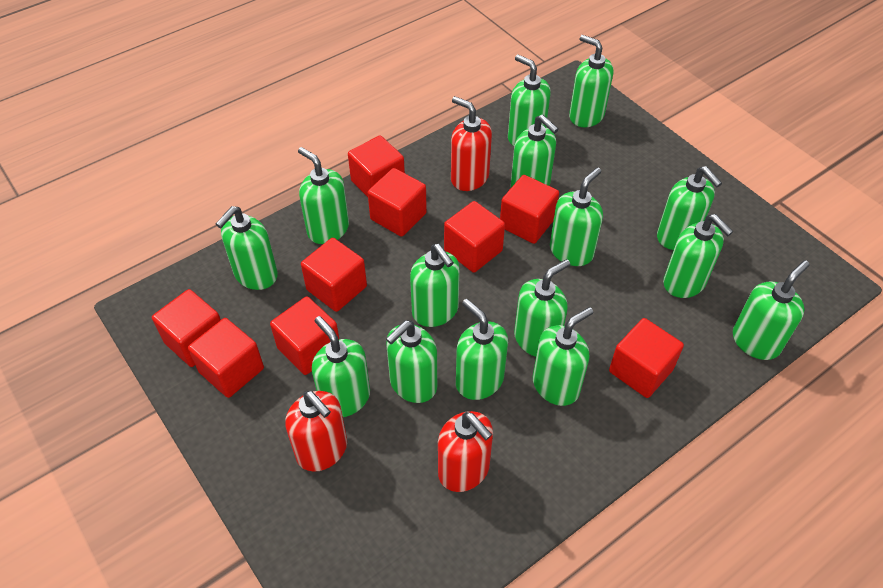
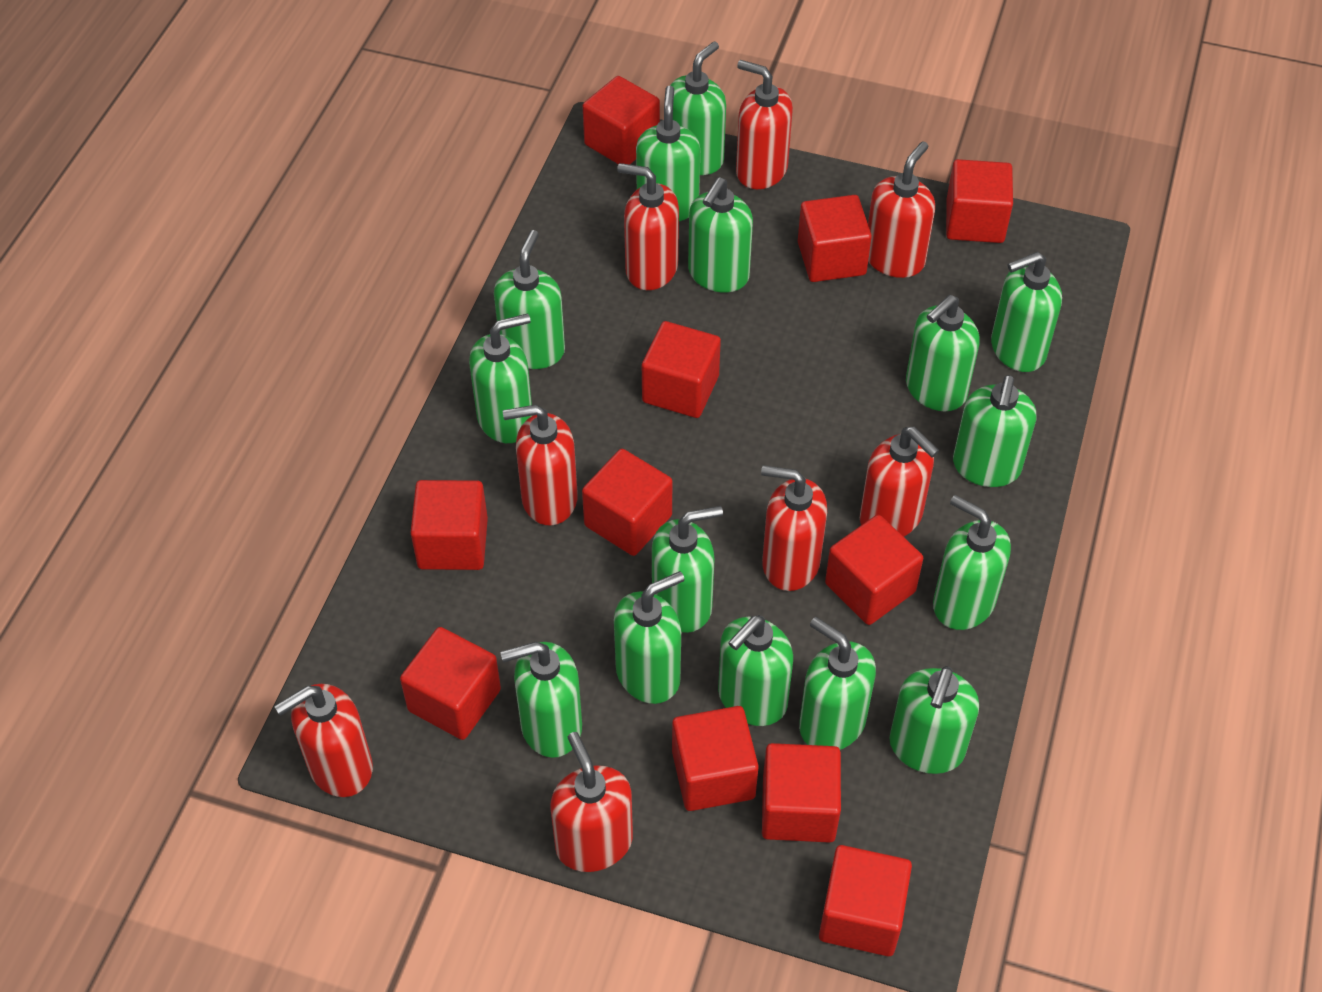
red cube: 9 -> 11
red soap dispenser: 3 -> 8

